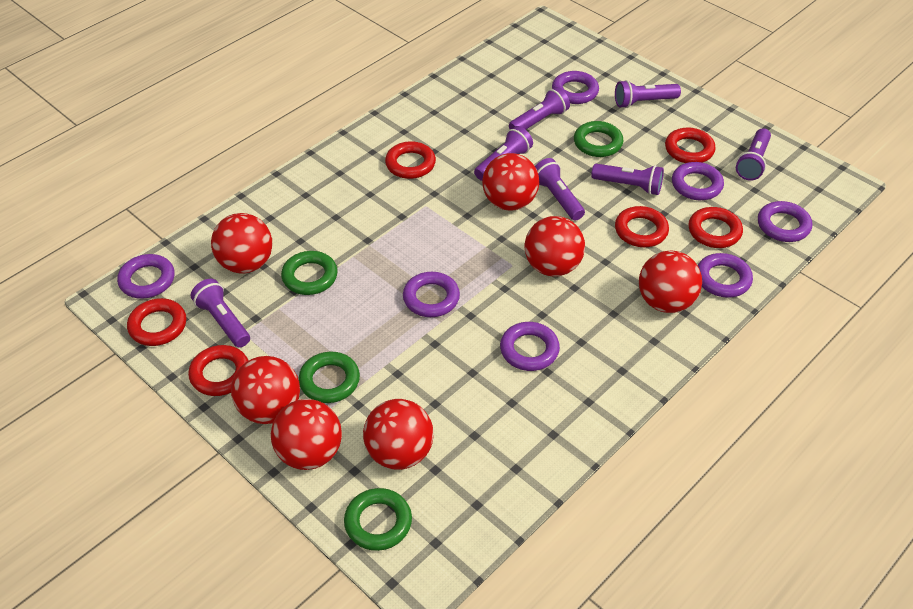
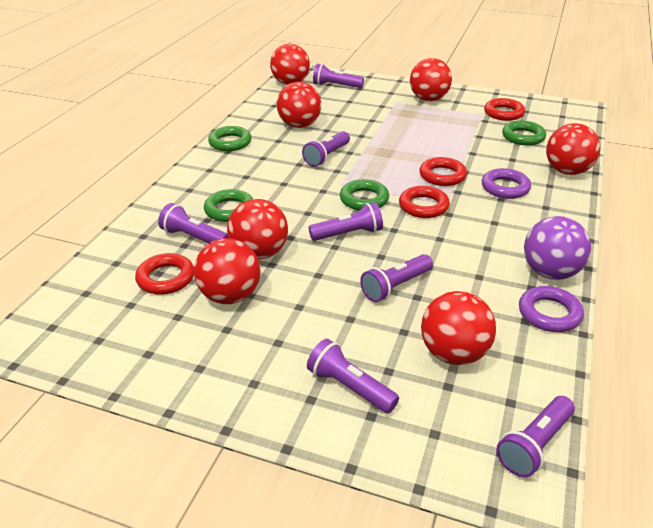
purple ball: 0 -> 1
purple ring: 7 -> 2
red ring: 6 -> 4

